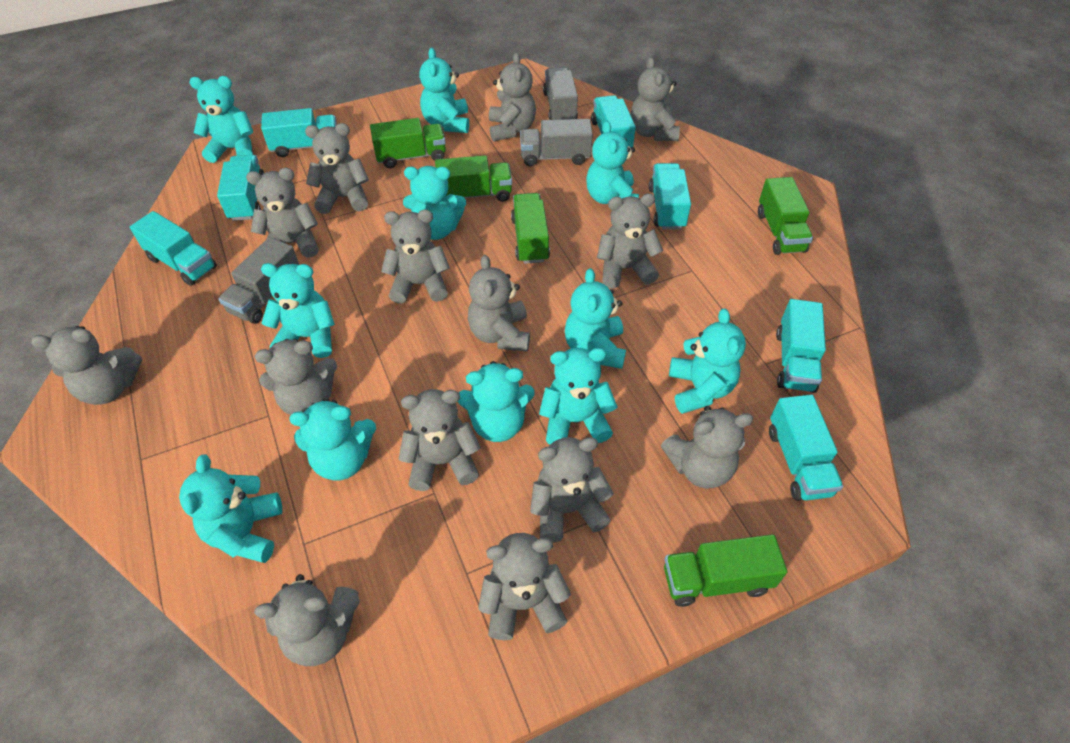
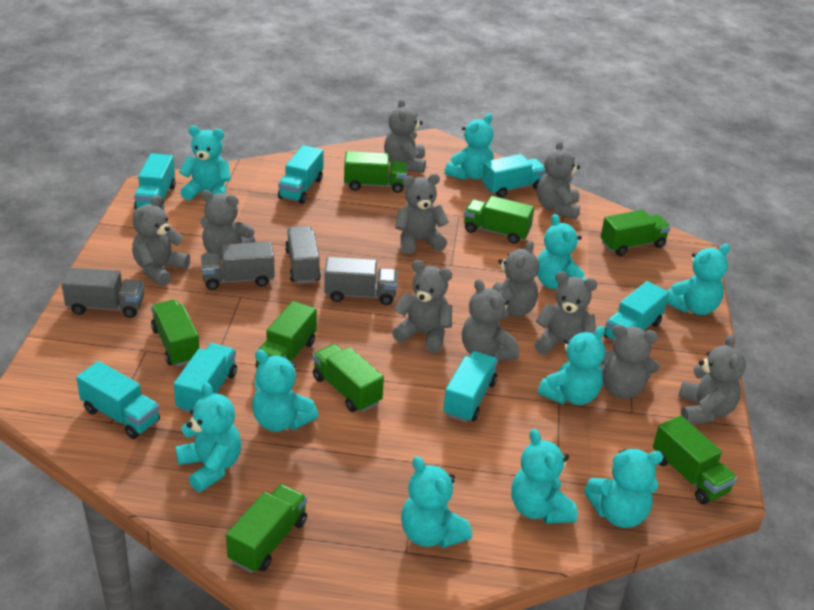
green truck: 5 -> 8
grey teddy bear: 14 -> 11
grey truck: 3 -> 4
turquoise teddy bear: 11 -> 10

